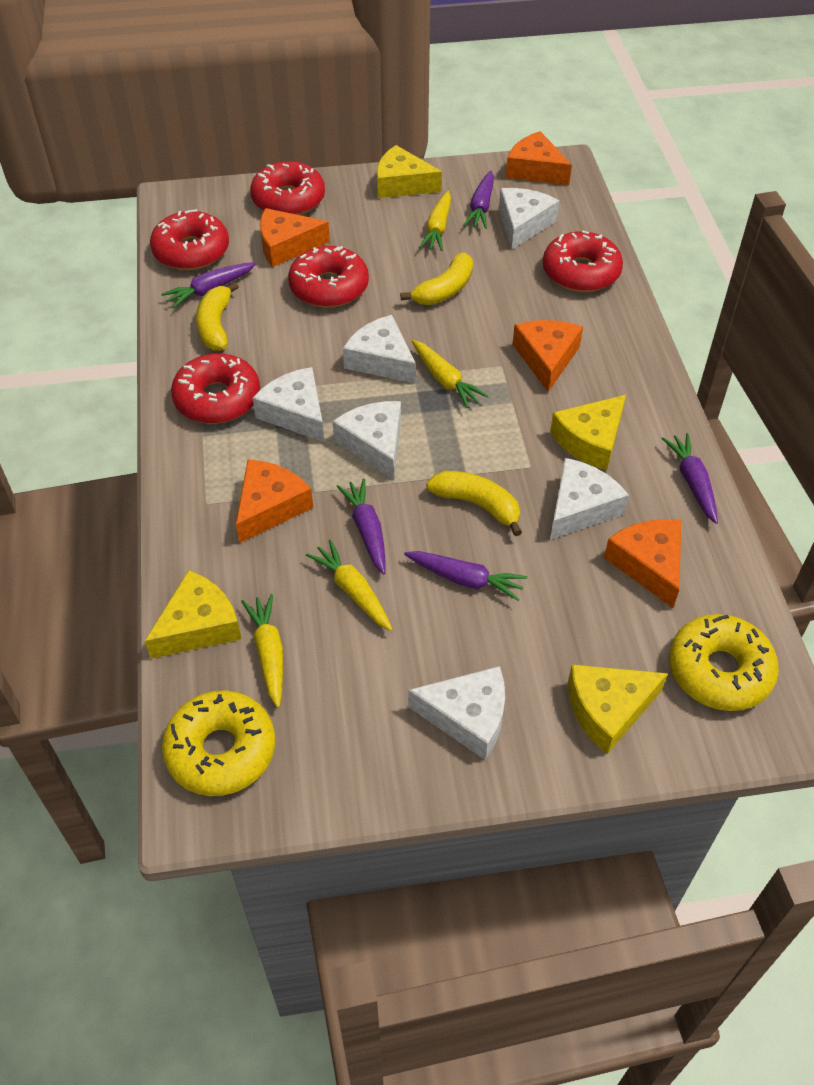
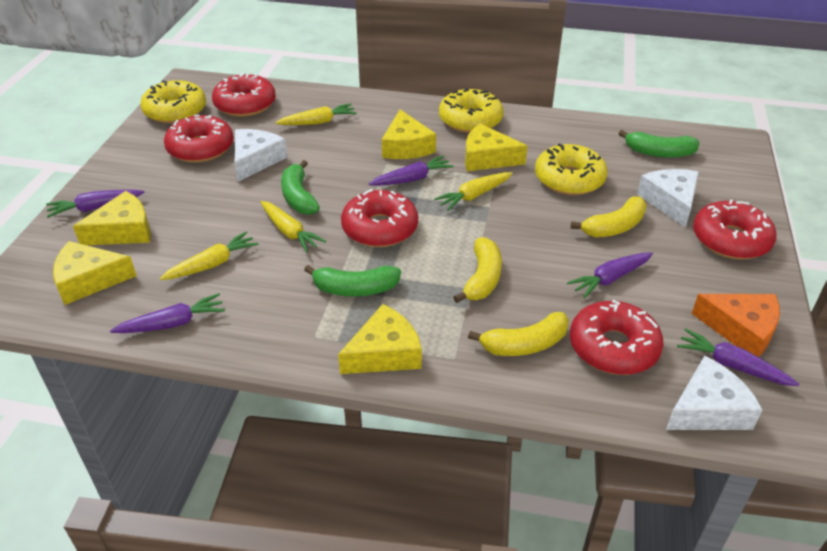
green banana: 0 -> 3
orange cheese: 5 -> 1
white cheese: 6 -> 3
yellow cheese: 4 -> 5
yellow donut: 2 -> 3

